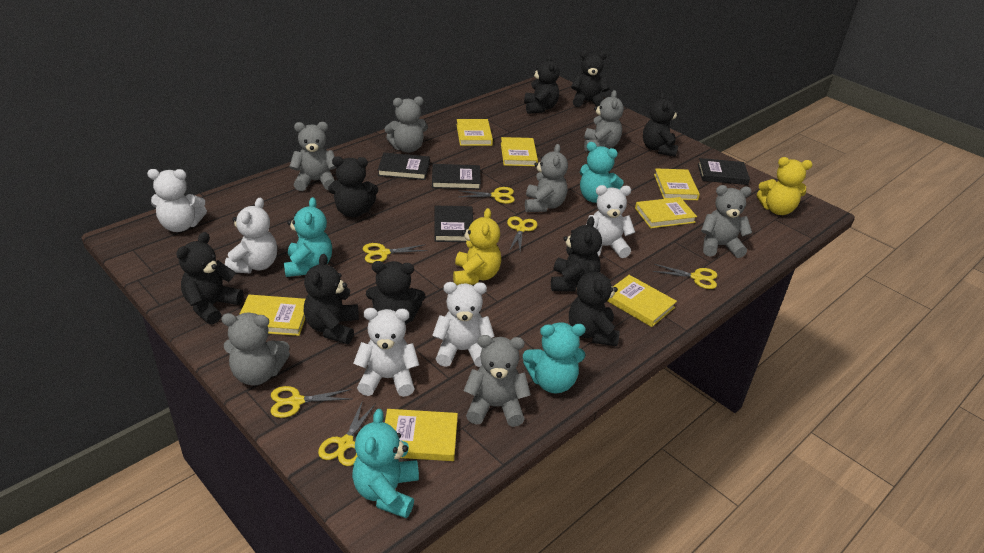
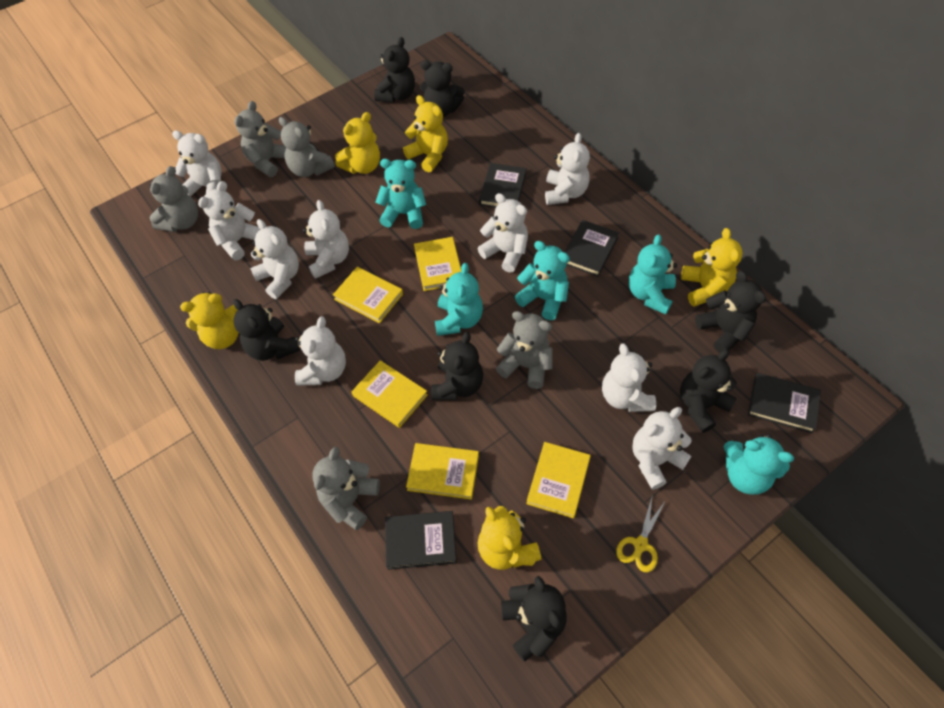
black teddy bear: 9 -> 7
grey teddy bear: 7 -> 5
turquoise teddy bear: 4 -> 5
white teddy bear: 5 -> 9
yellow book: 7 -> 5
yellow scissors: 6 -> 1
yellow teddy bear: 2 -> 5

